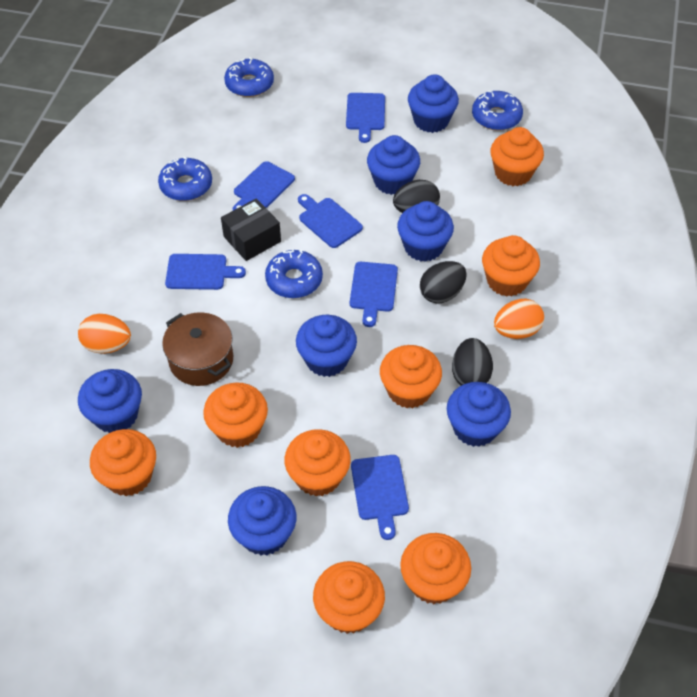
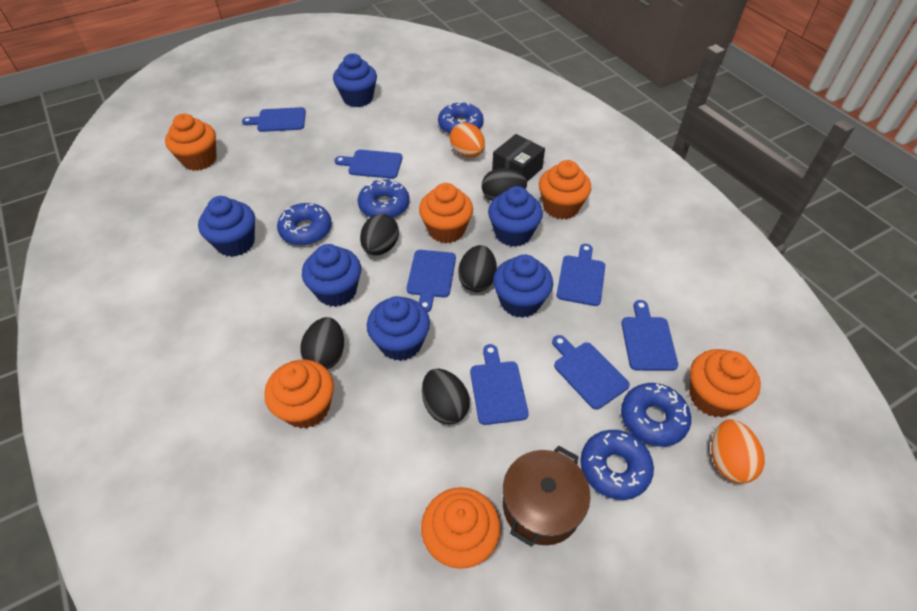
black egg: 3 -> 5
blue cupcake: 7 -> 6
blue cutting board: 6 -> 7
blue donut: 4 -> 5
orange cupcake: 8 -> 6

